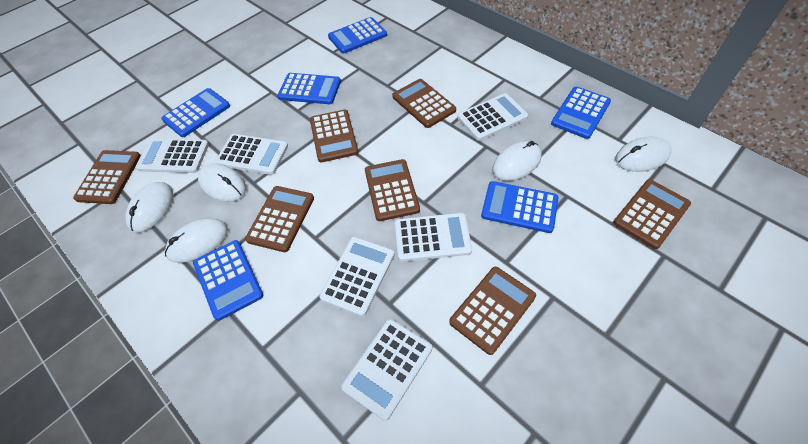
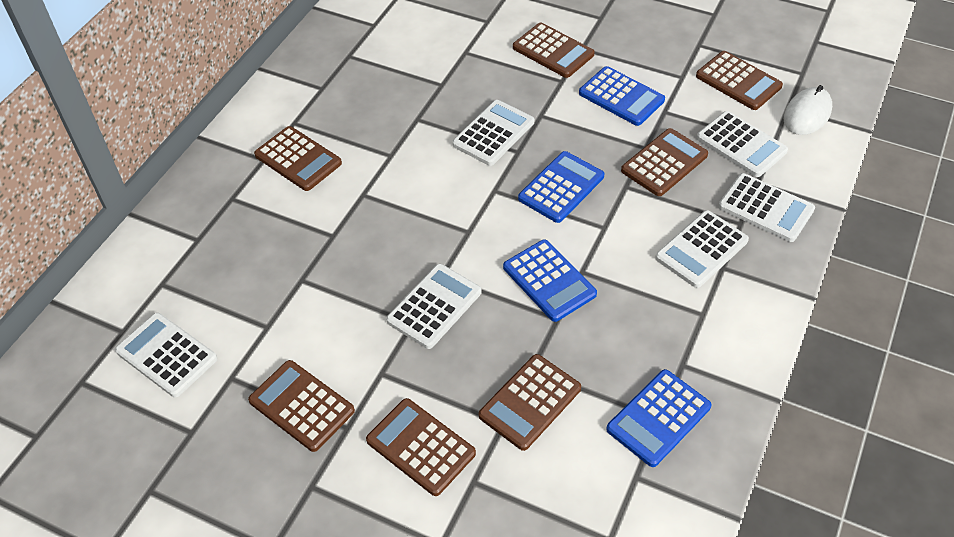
blue calculator: 6 -> 4
white mouse: 5 -> 1

